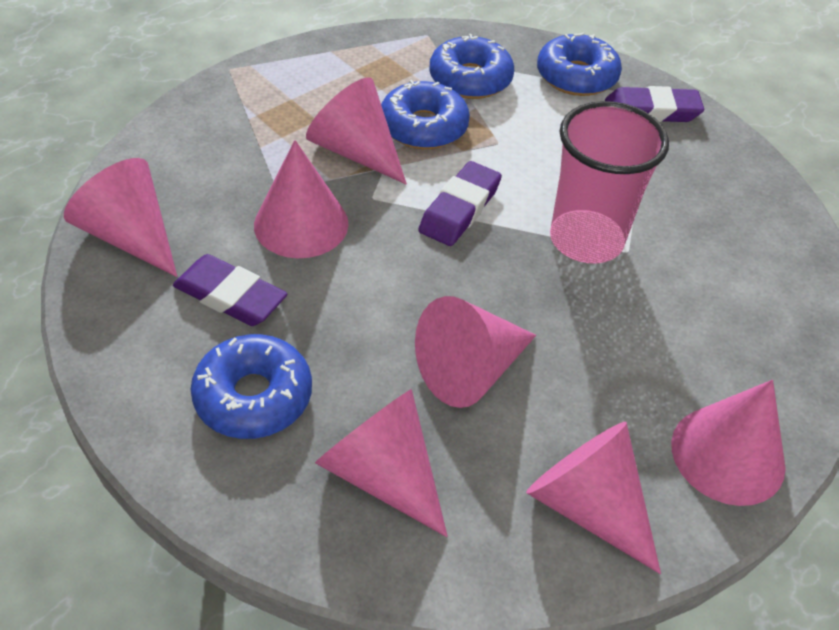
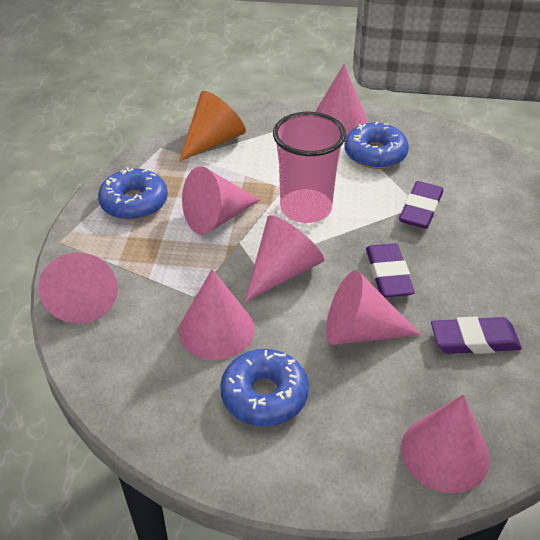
blue donut: 4 -> 3
orange cone: 0 -> 1

